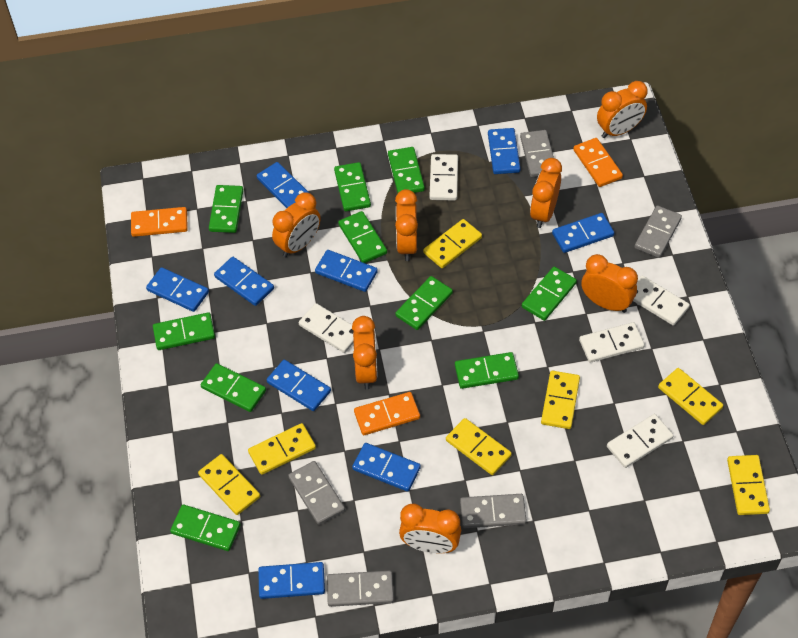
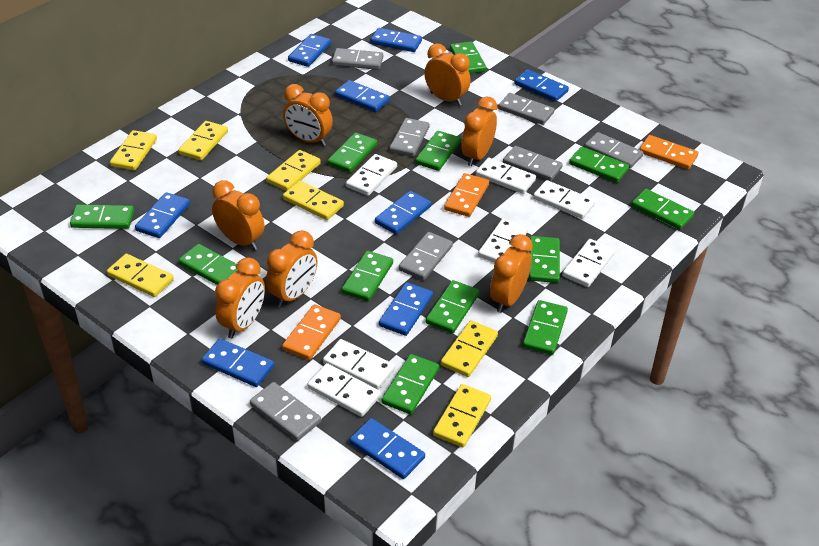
green domino: 10 -> 12
grey domino: 5 -> 7
white domino: 5 -> 7

